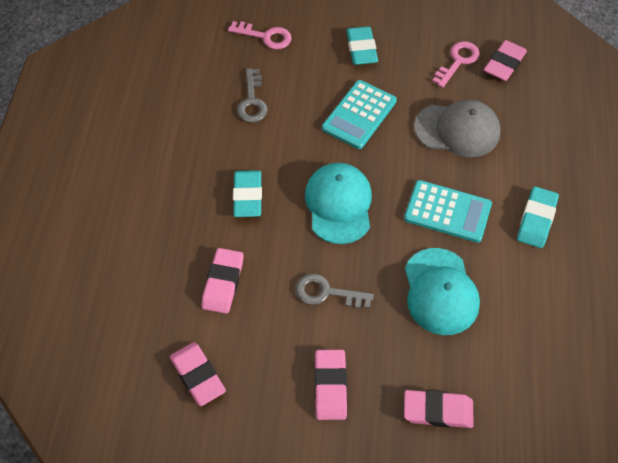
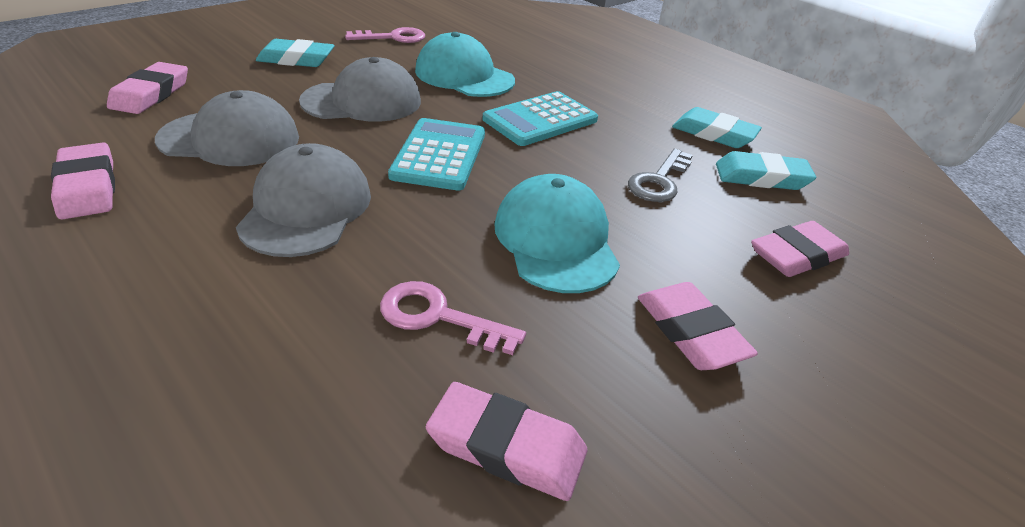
grey cap: 1 -> 3
grey key: 2 -> 1

